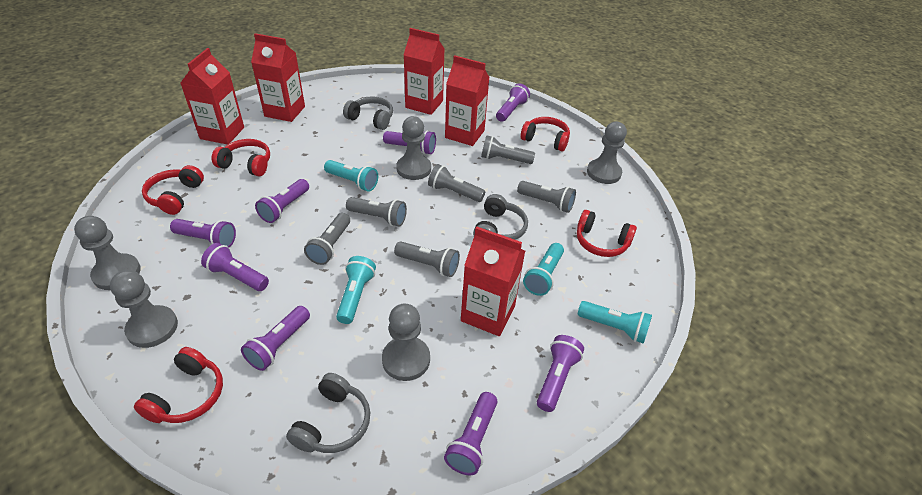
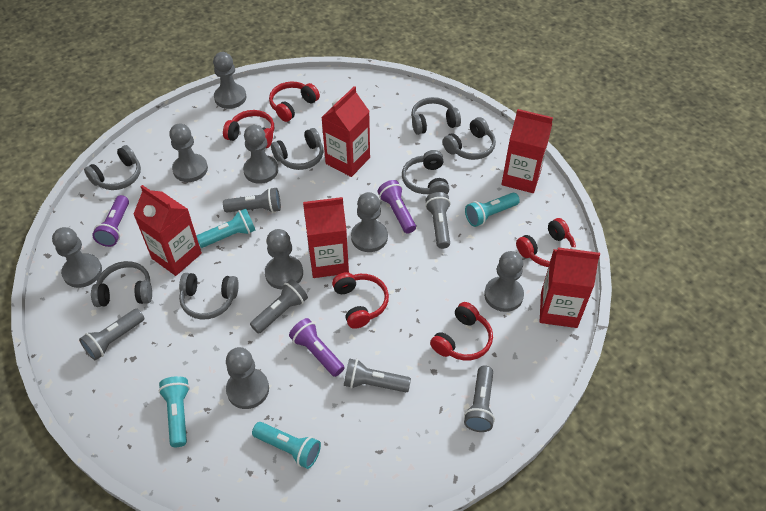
grey headphones: 3 -> 7
grey pawn: 5 -> 8
purple flashlight: 8 -> 3

